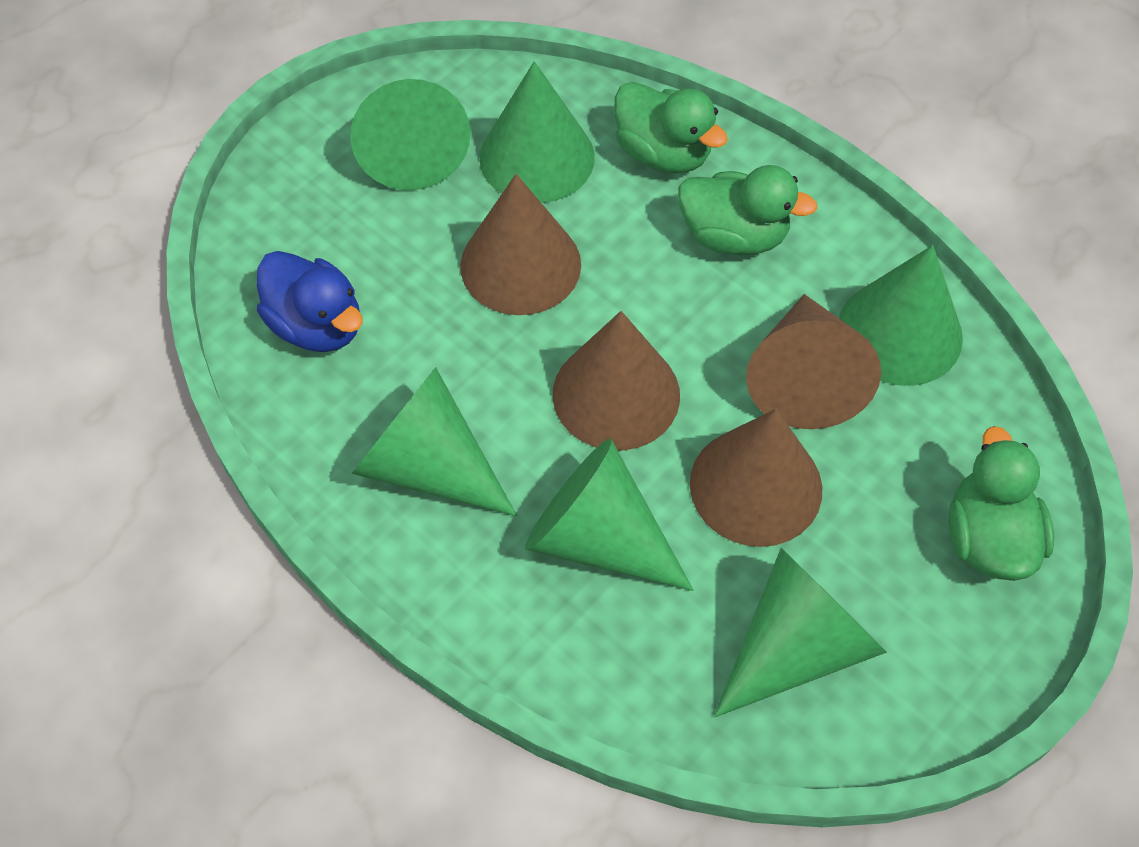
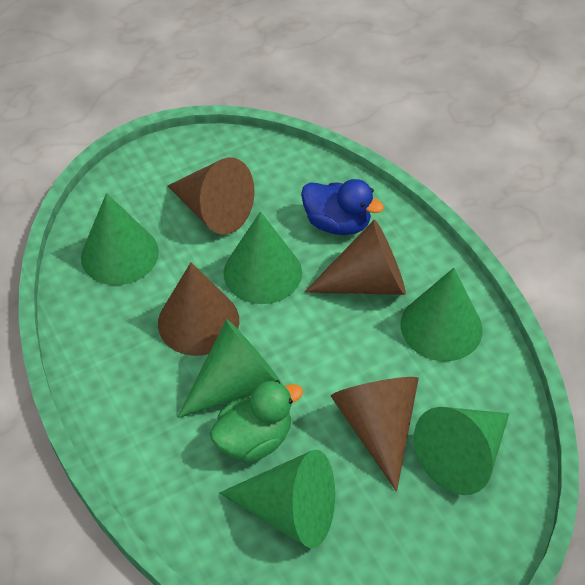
green duck: 3 -> 1

